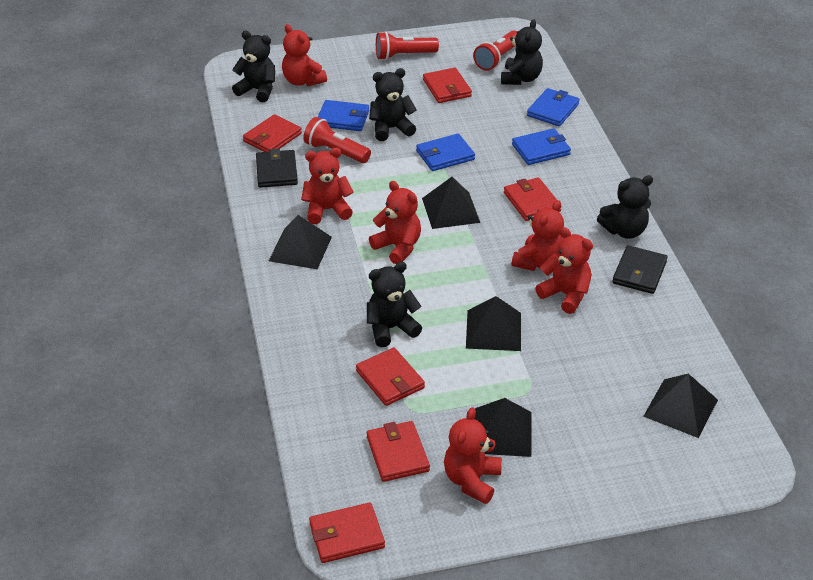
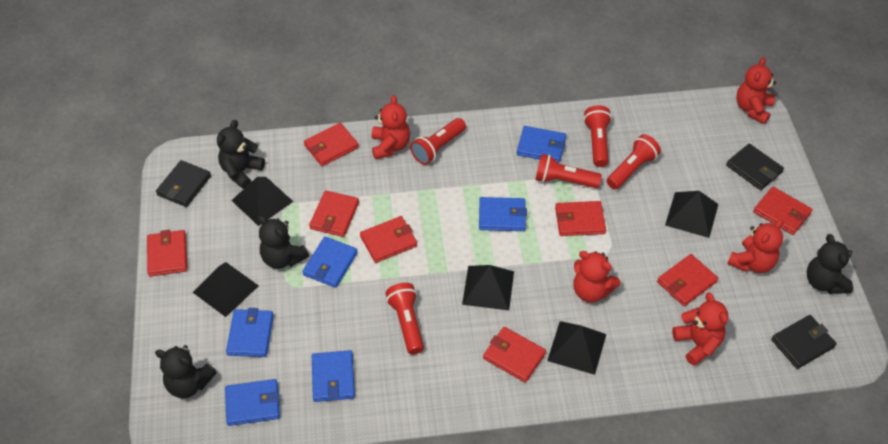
black teddy bear: 5 -> 4
black wallet: 2 -> 3
blue wallet: 4 -> 6
red flashlight: 3 -> 5
red teddy bear: 6 -> 5
red wallet: 6 -> 8

